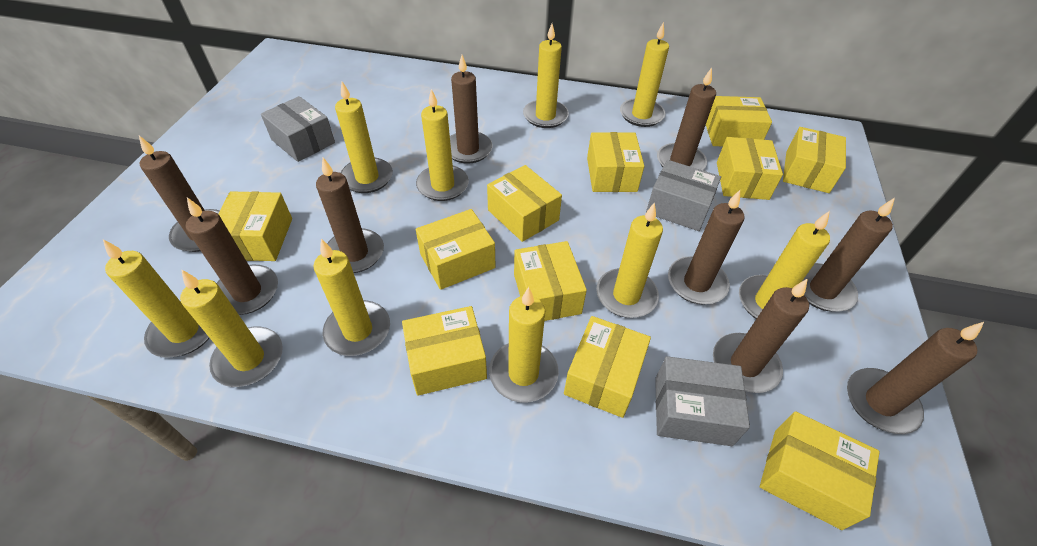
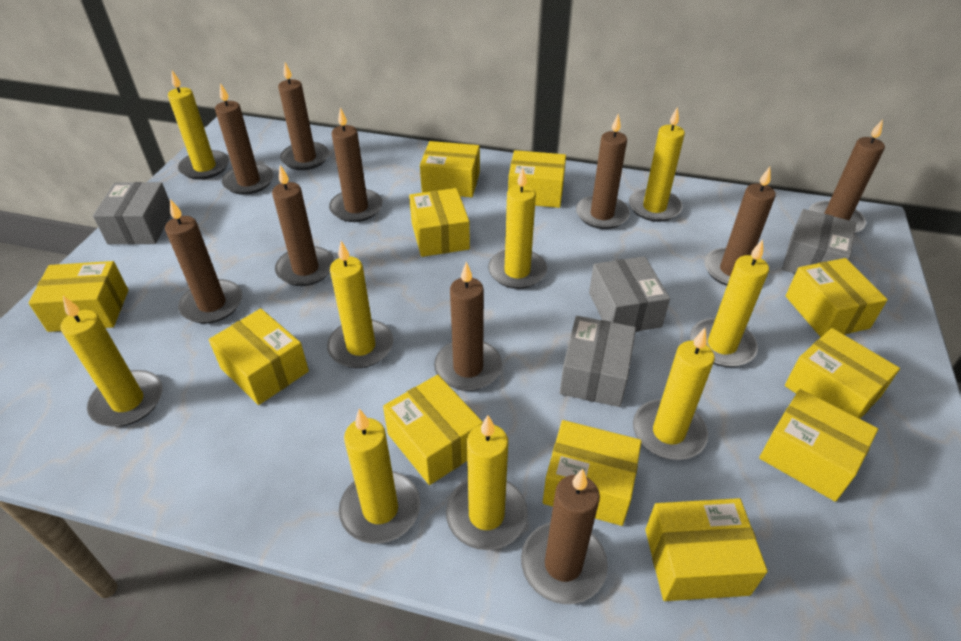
brown candle: 9 -> 10
grey box: 3 -> 4
yellow candle: 10 -> 9

